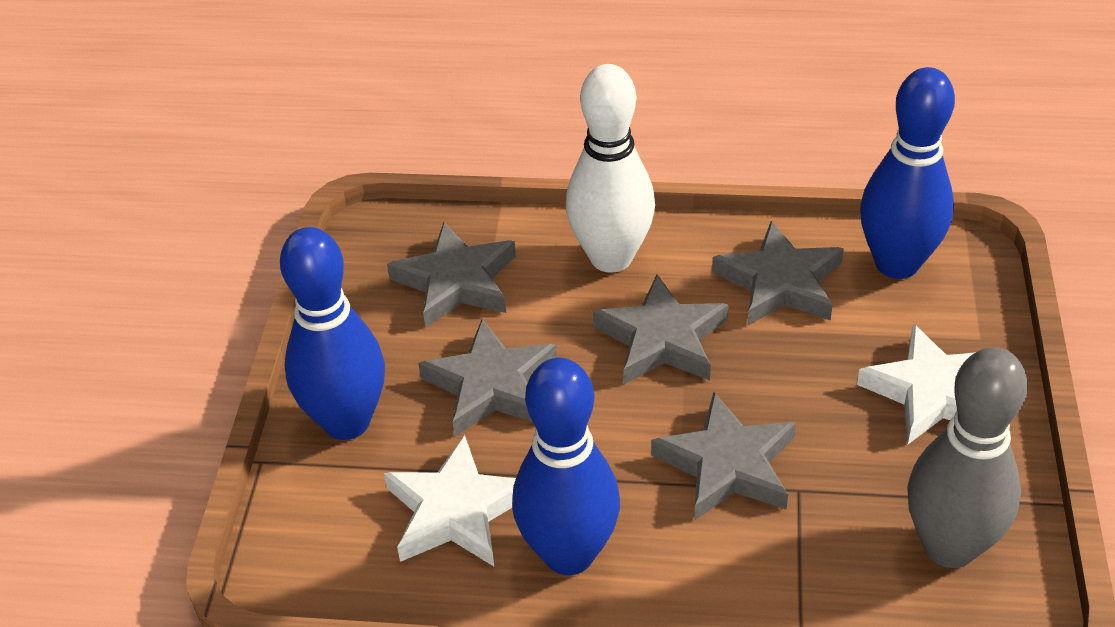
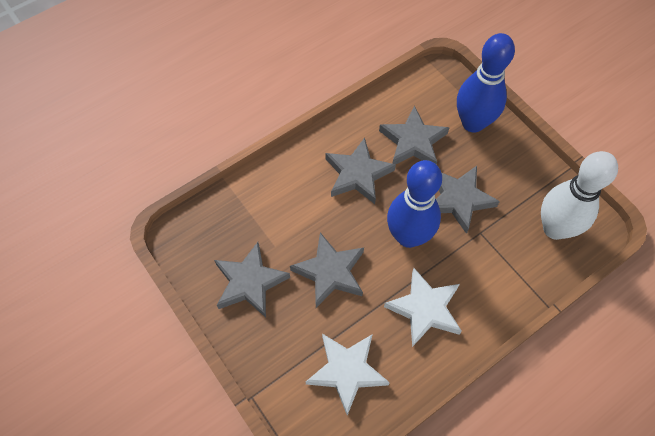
blue bowling pin: 3 -> 2
grey bowling pin: 1 -> 0

